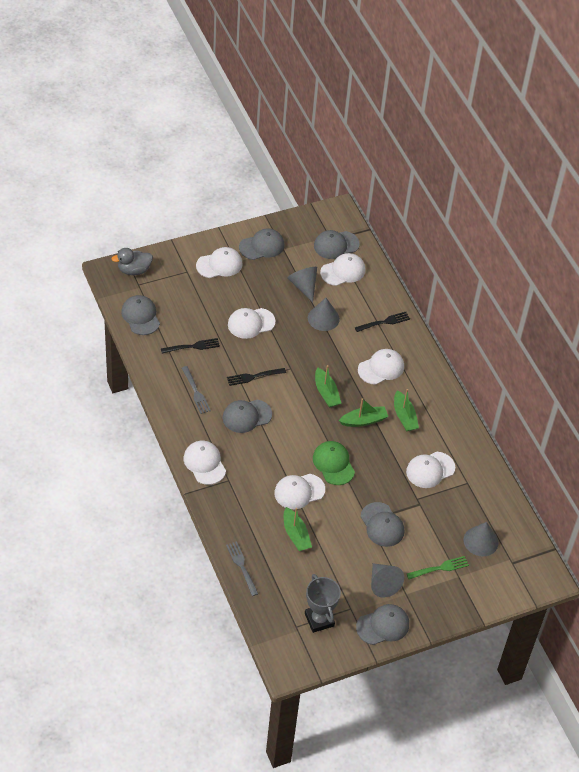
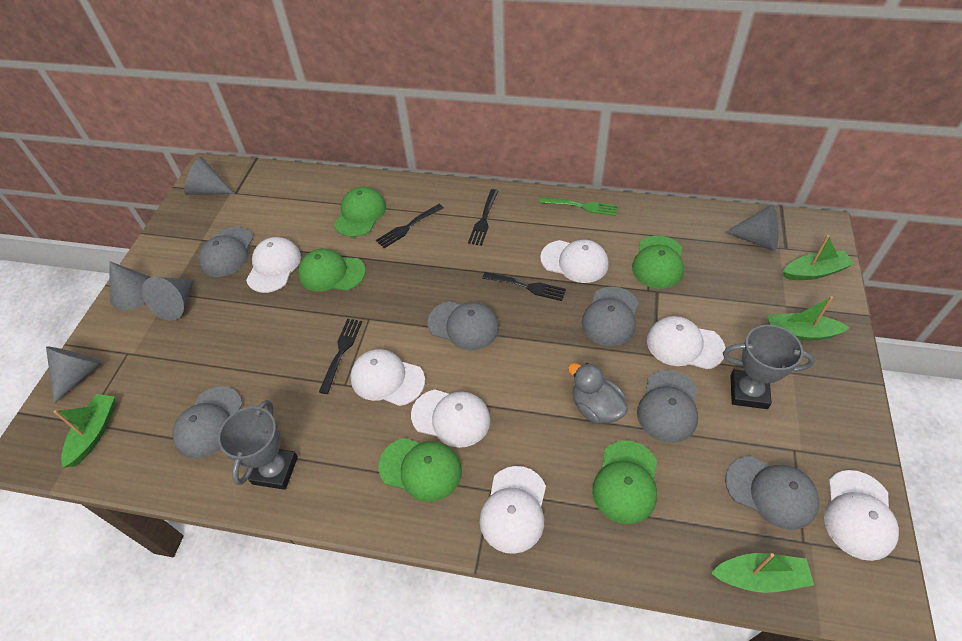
black fork: 3 -> 4
green cap: 1 -> 5
grey cone: 4 -> 5
grey fork: 2 -> 0
grey trophy: 1 -> 2

